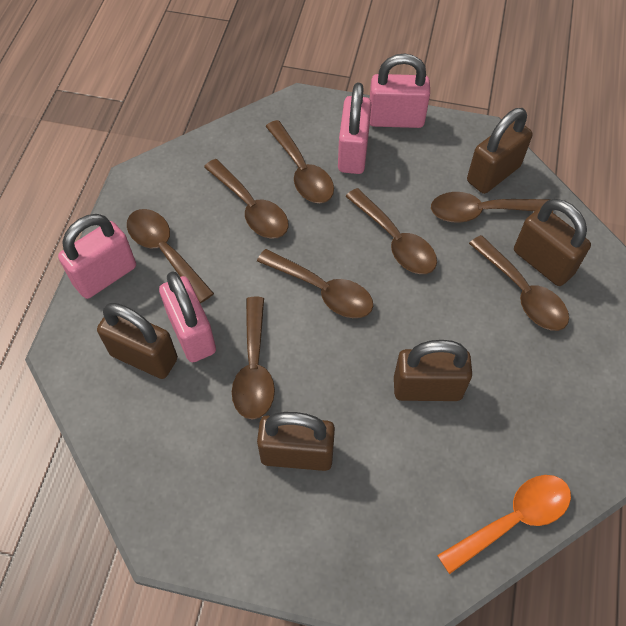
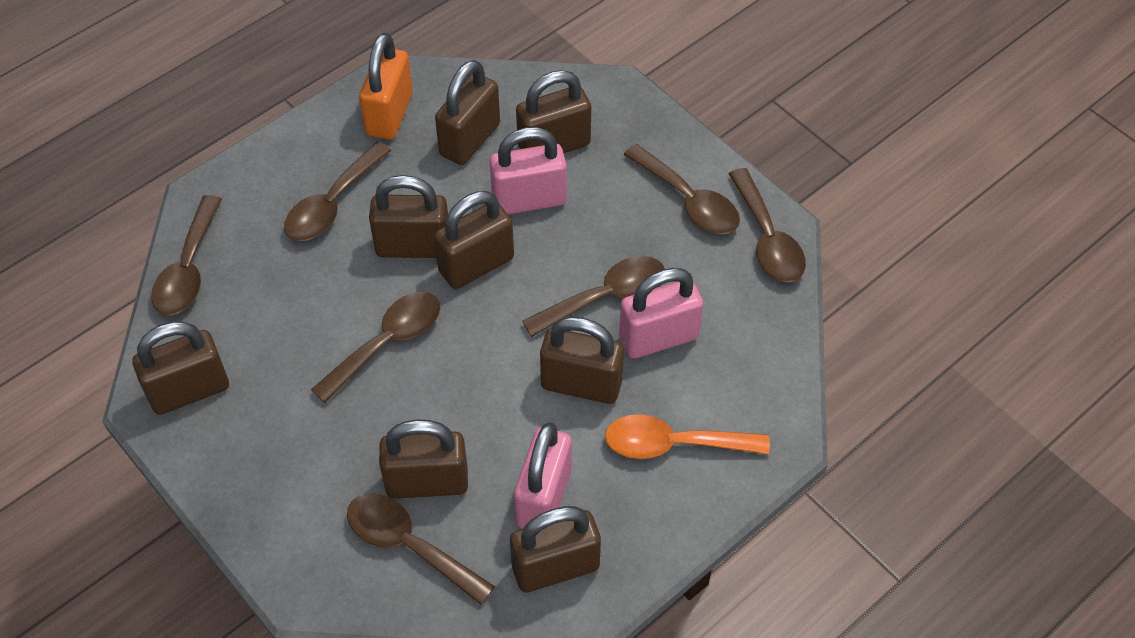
brown padlock: 5 -> 8
brown spoon: 8 -> 7
orange padlock: 0 -> 1
pink padlock: 4 -> 3

